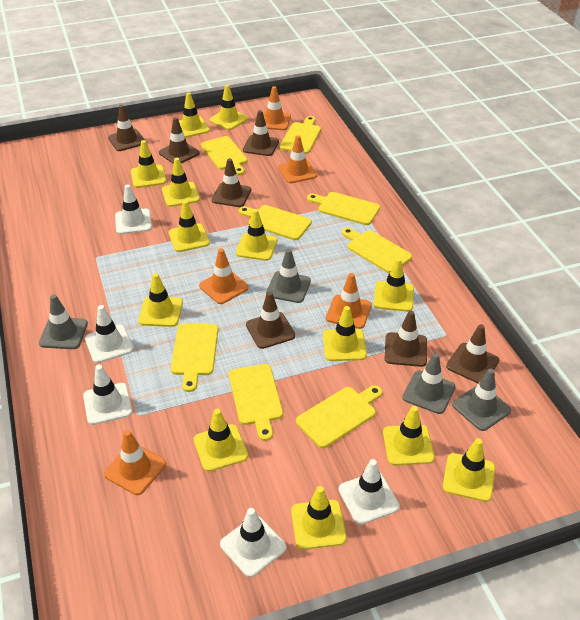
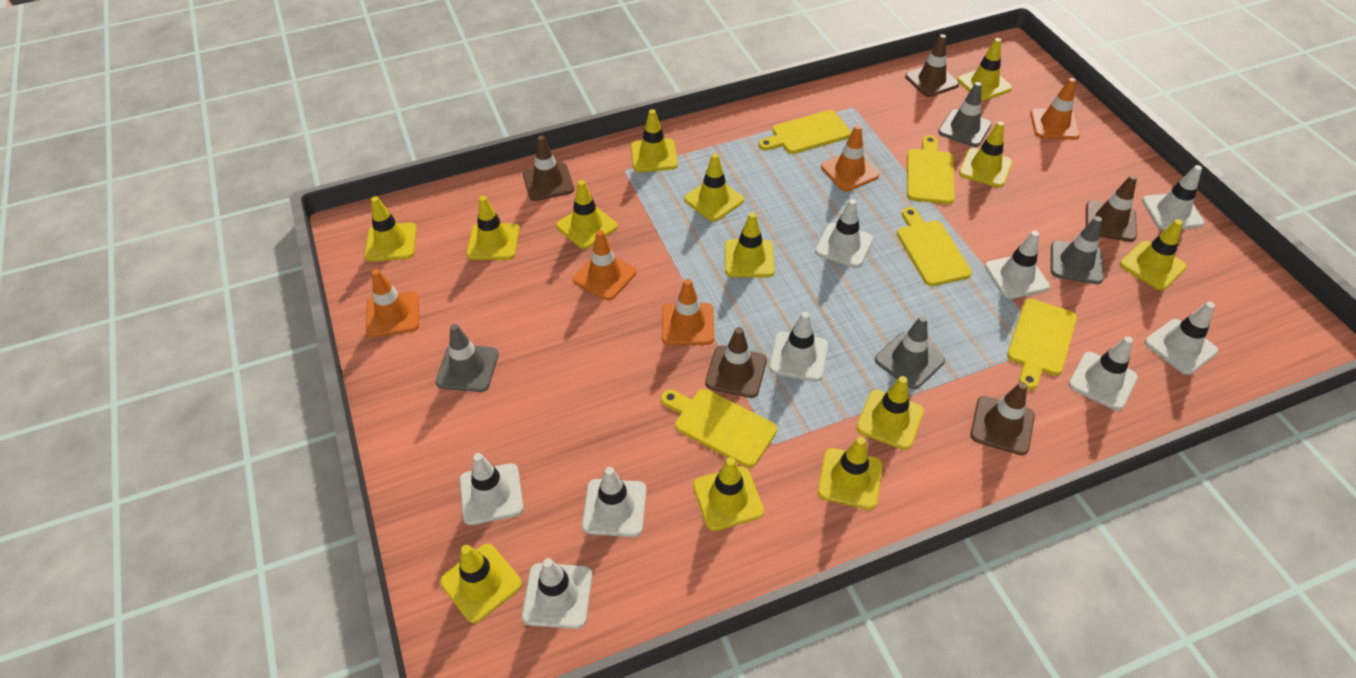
brown traffic cone: 7 -> 5
white traffic cone: 5 -> 9
yellow cutting board: 8 -> 5

